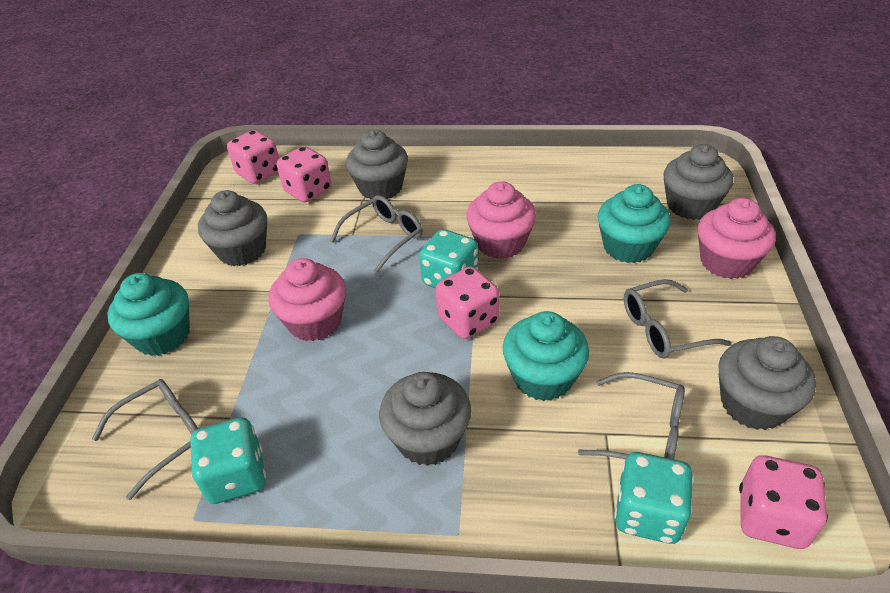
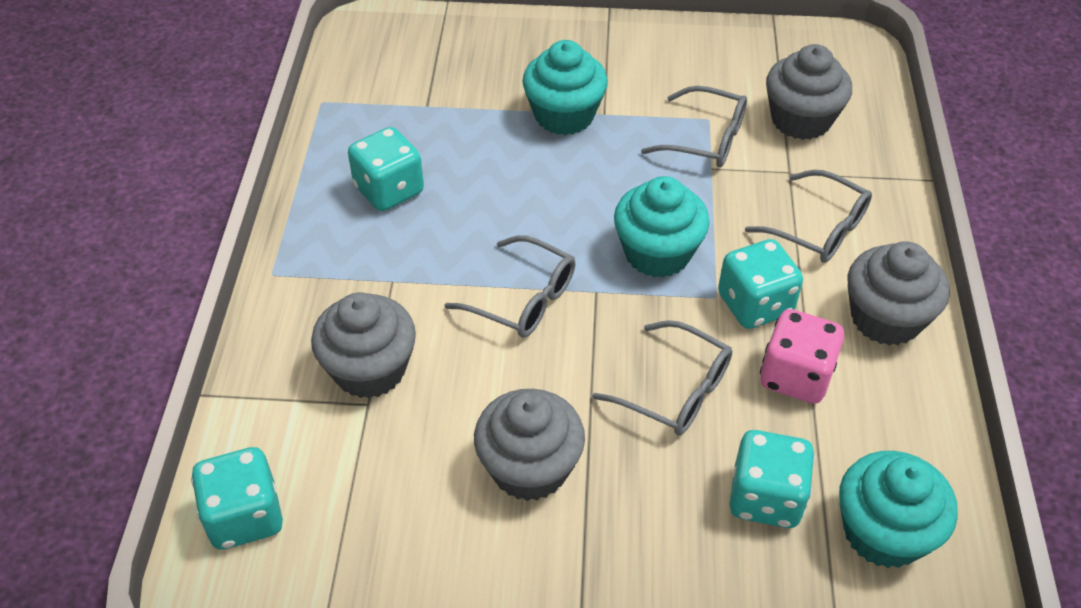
grey cupcake: 5 -> 4
pink cupcake: 3 -> 0
pink dice: 4 -> 1
turquoise dice: 3 -> 4

